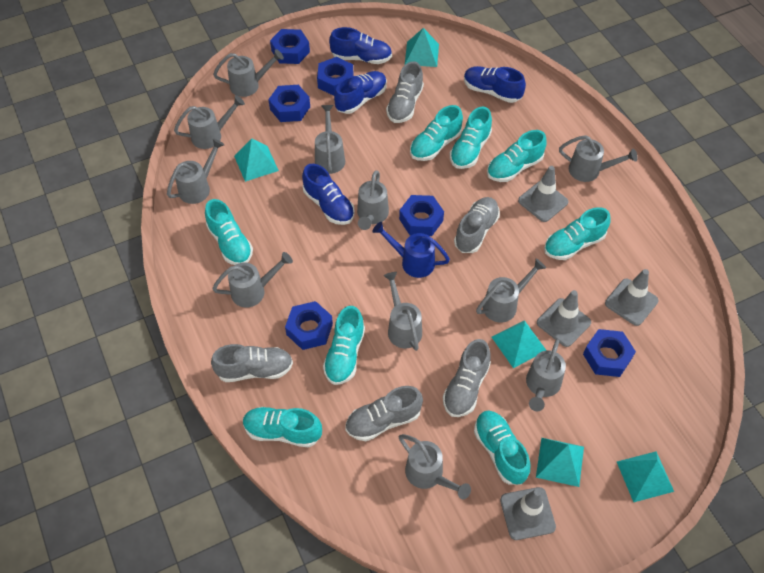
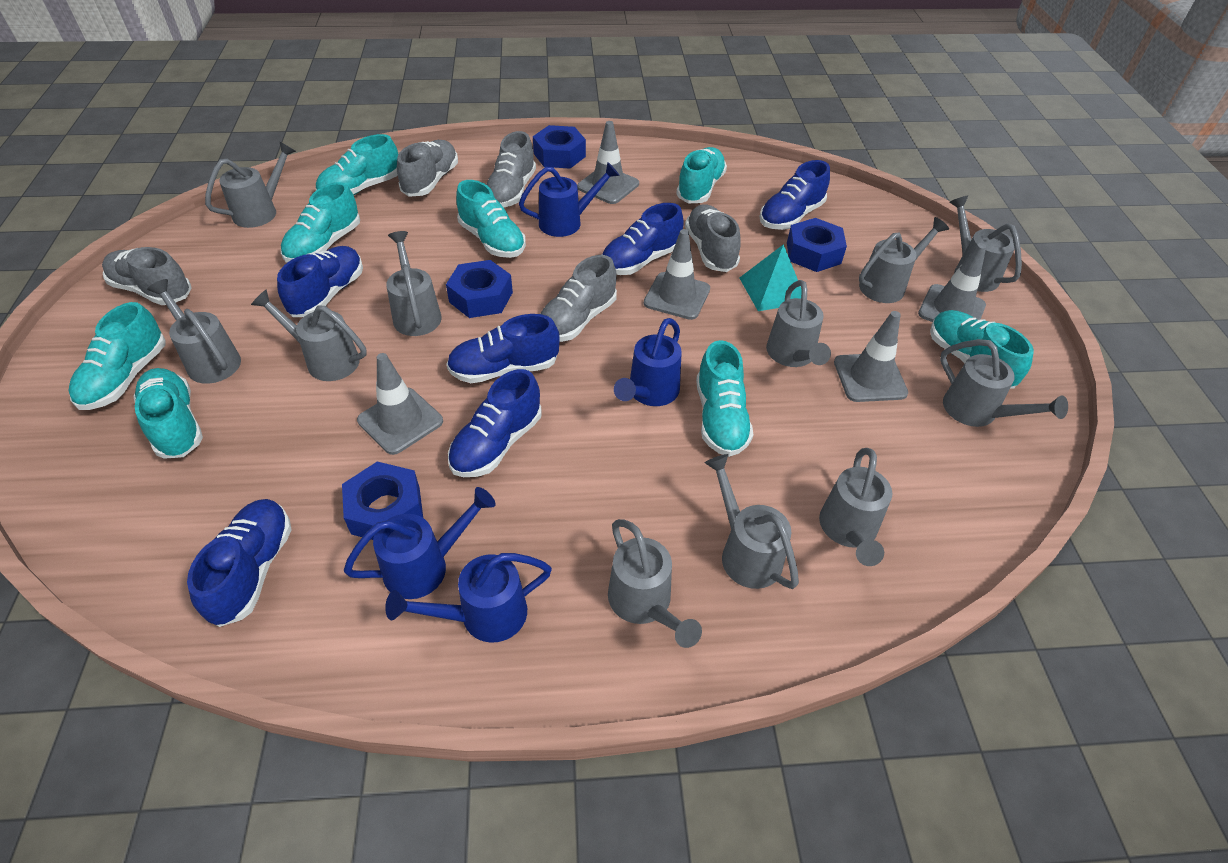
blue nut: 6 -> 4
blue shoe: 4 -> 6
blue watering can: 1 -> 4
grey traffic cone: 4 -> 5
turquoise pyramid: 5 -> 1

